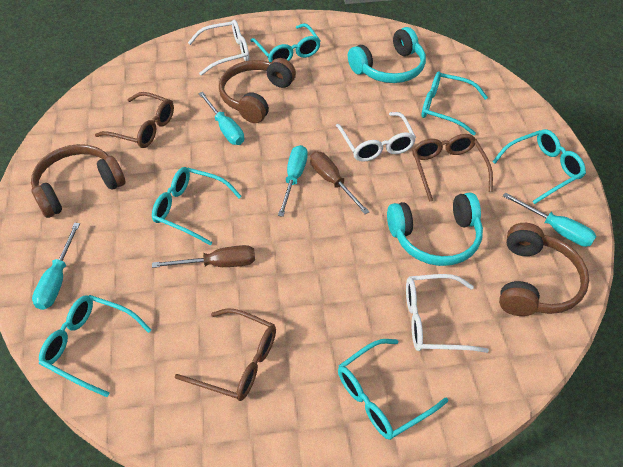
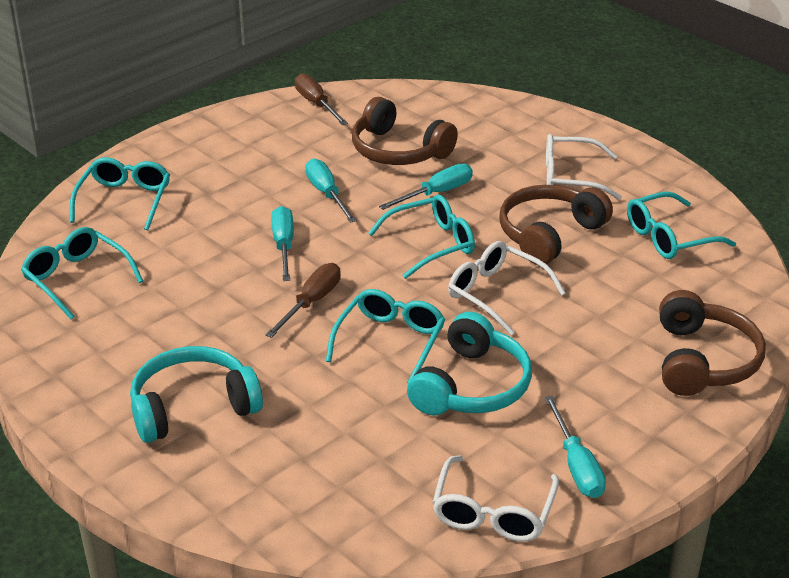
brown glasses: 3 -> 0
turquoise glasses: 6 -> 5

